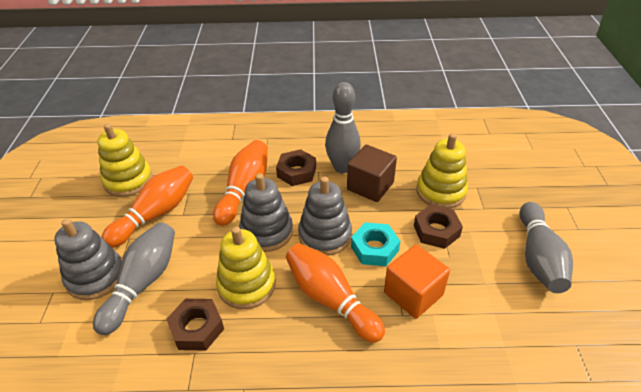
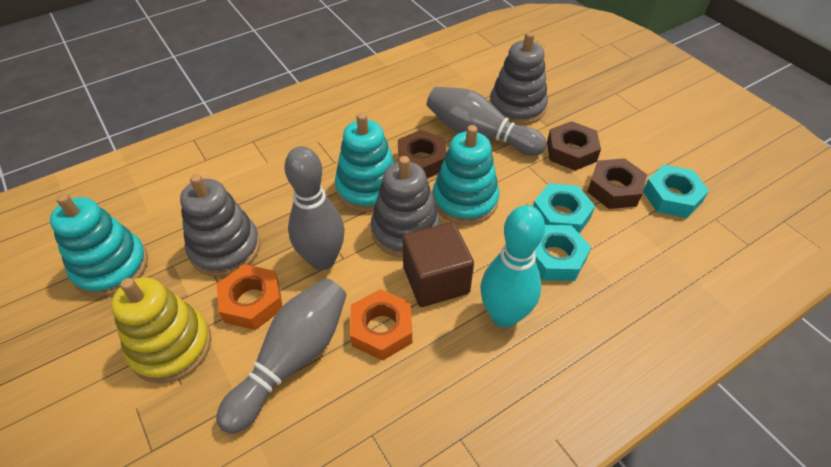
orange bowling pin: 3 -> 0
orange cube: 1 -> 0
orange nut: 0 -> 2
turquoise bowling pin: 0 -> 1
turquoise nut: 1 -> 3
turquoise stacking toy: 0 -> 3
yellow stacking toy: 3 -> 1

